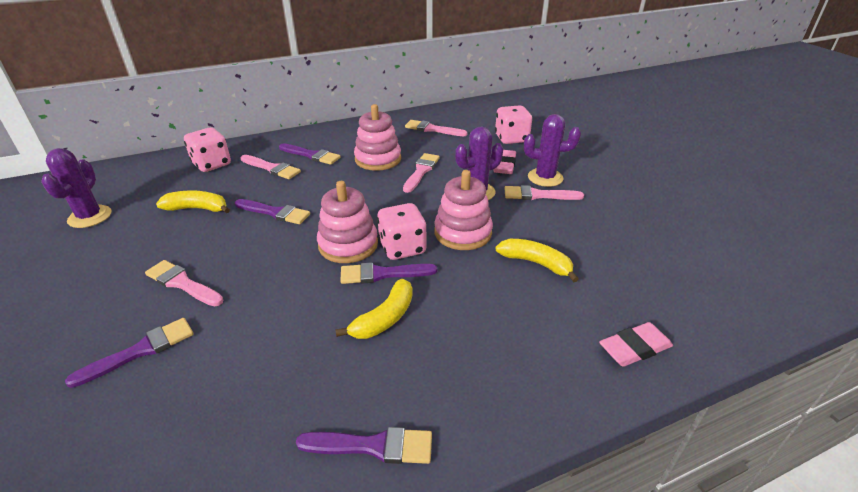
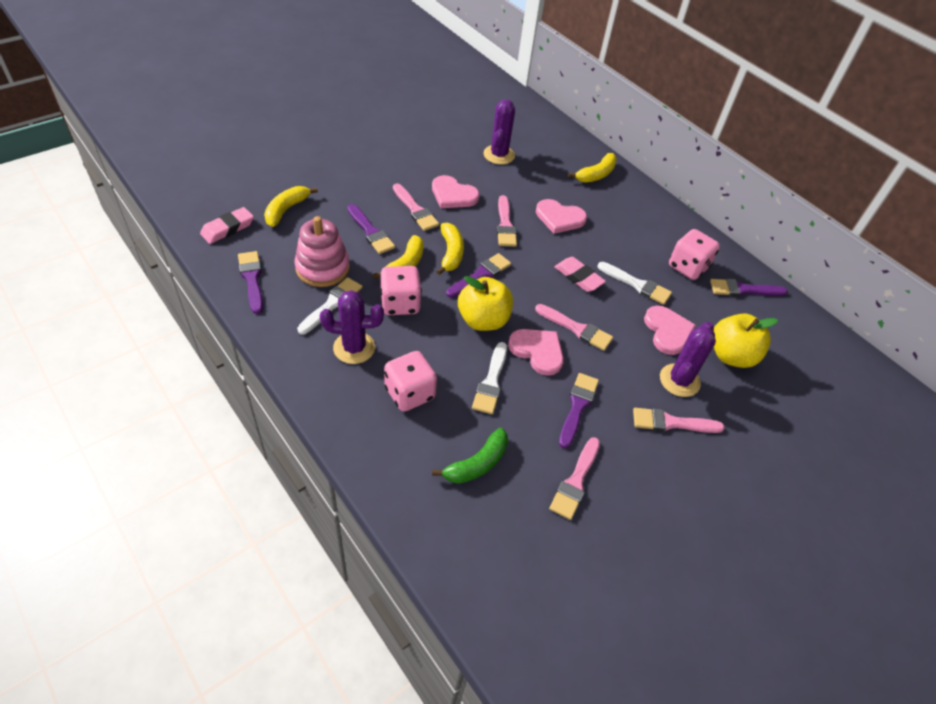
green banana: 0 -> 1
pink heart: 0 -> 4
pink stacking toy: 3 -> 1
white brush: 0 -> 3
yellow apple: 0 -> 2
yellow banana: 3 -> 4

